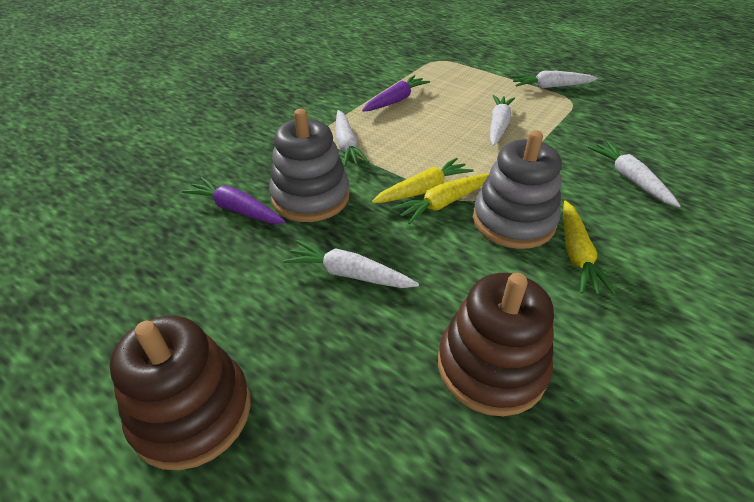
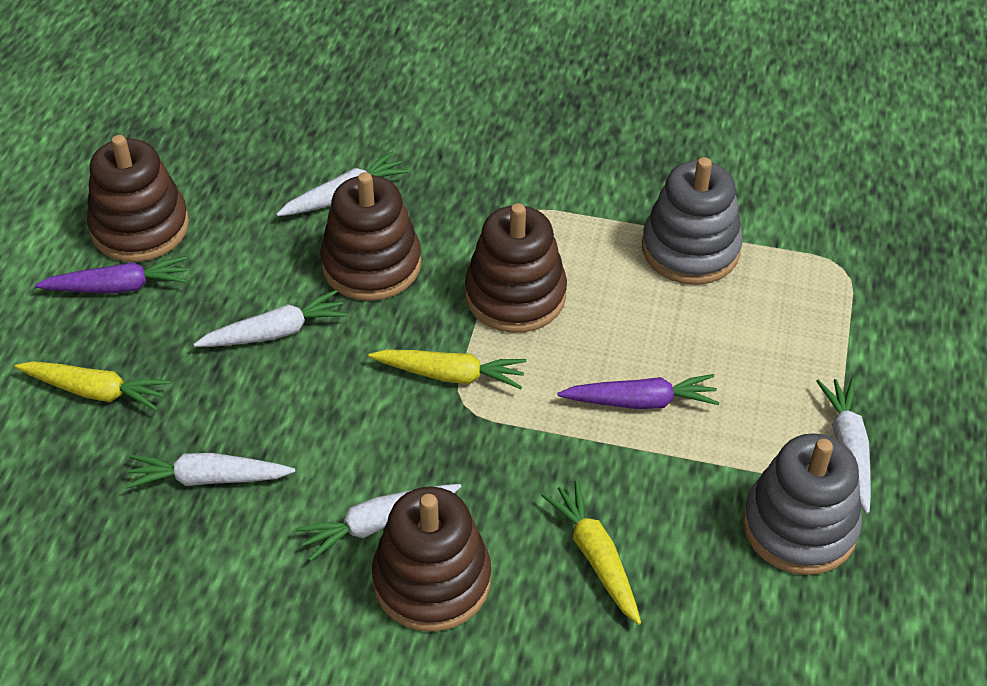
brown stacking toy: 2 -> 4

